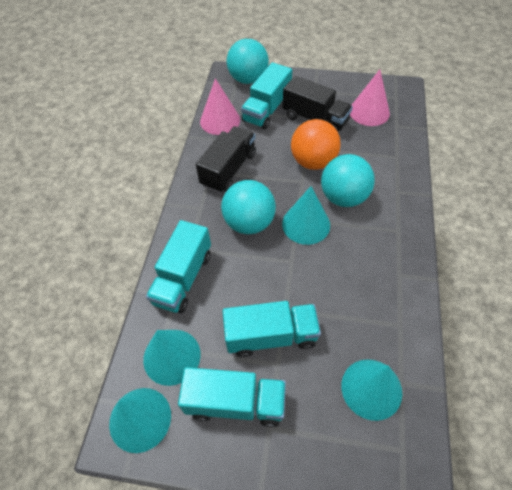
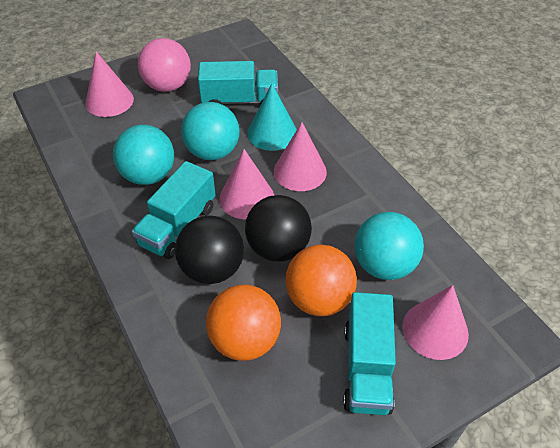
black ball: 0 -> 2
black truck: 2 -> 0
orange ball: 1 -> 2
pink ball: 0 -> 1
pink cone: 2 -> 4
turquoise cone: 4 -> 1
turquoise truck: 4 -> 3

